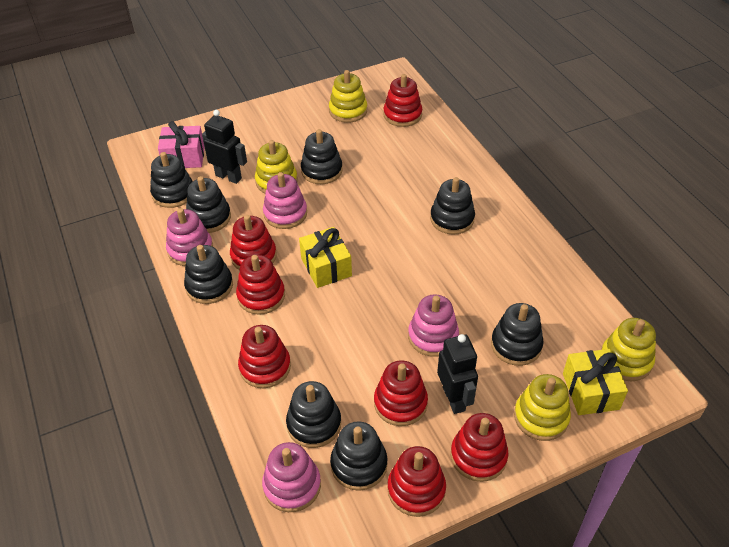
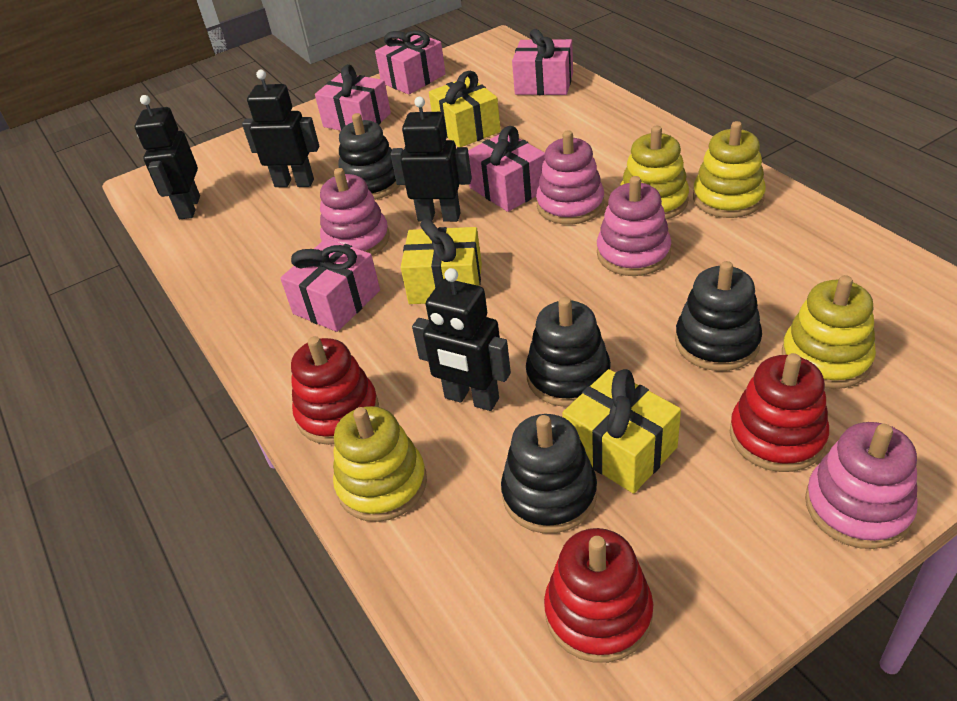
black robot: 2 -> 4
black stacking toy: 8 -> 4
pink gift: 1 -> 5
red stacking toy: 7 -> 3
yellow gift: 2 -> 3

